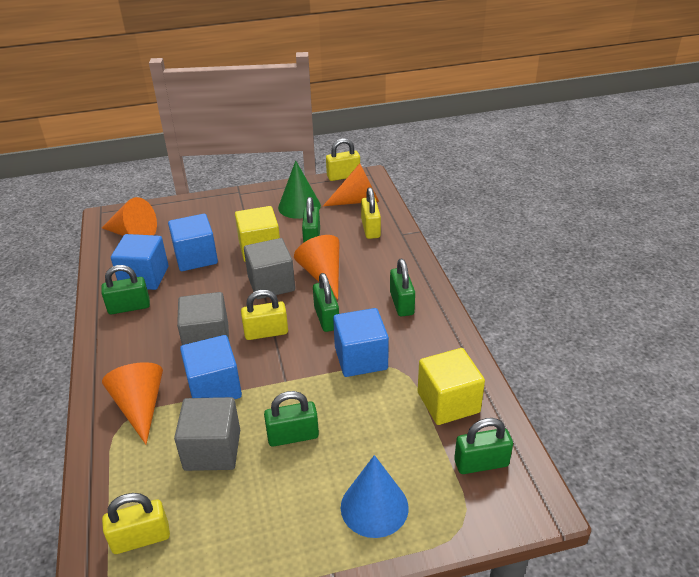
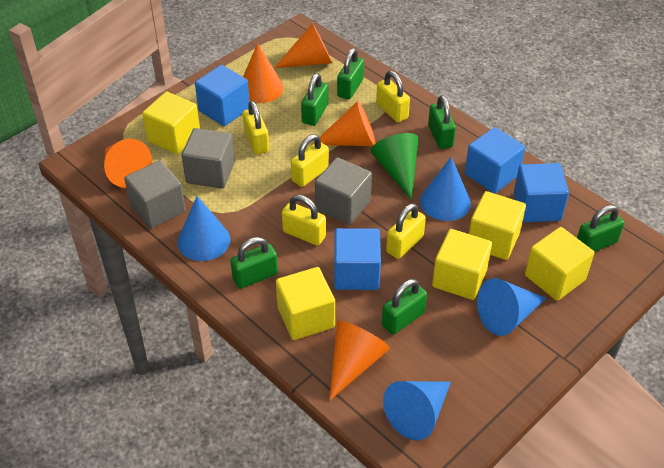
blue cone: 1 -> 4
orange cone: 4 -> 5
yellow cube: 2 -> 5
yellow padlock: 4 -> 5

